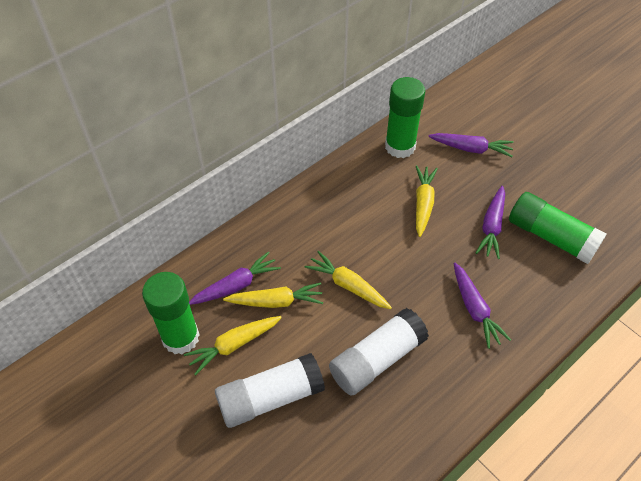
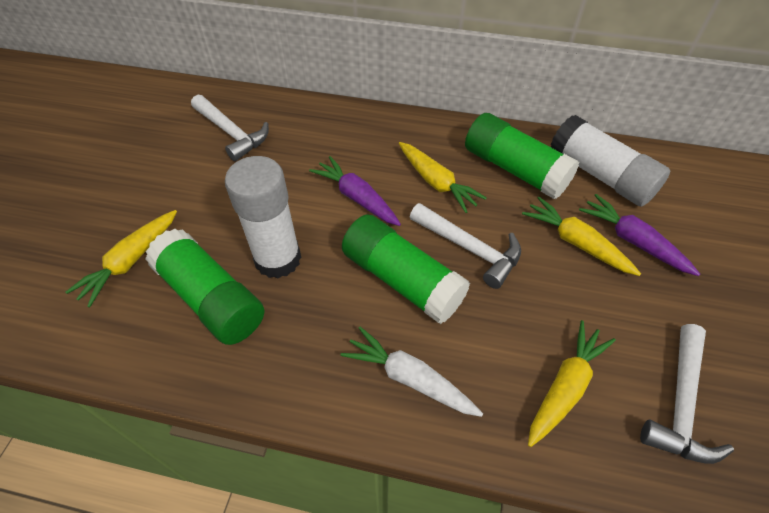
purple carrot: 4 -> 2
white carrot: 0 -> 1
white hammer: 0 -> 3

